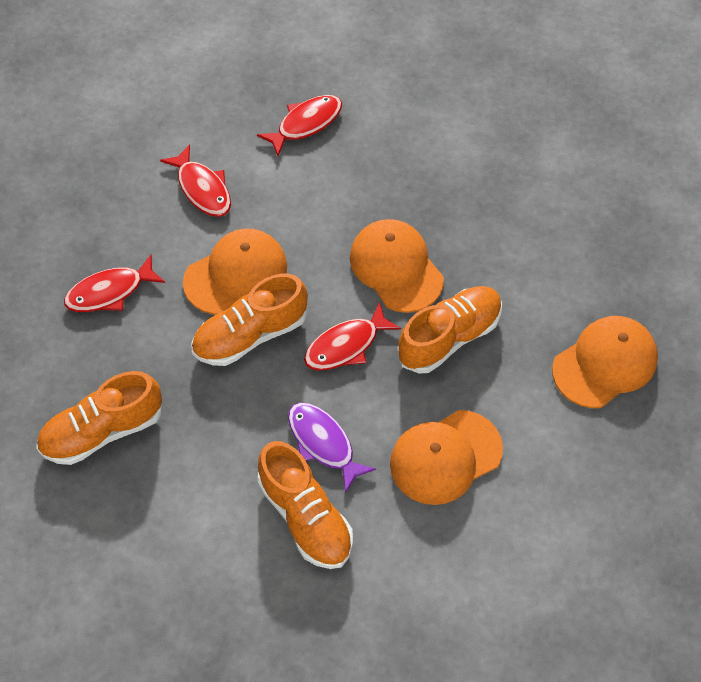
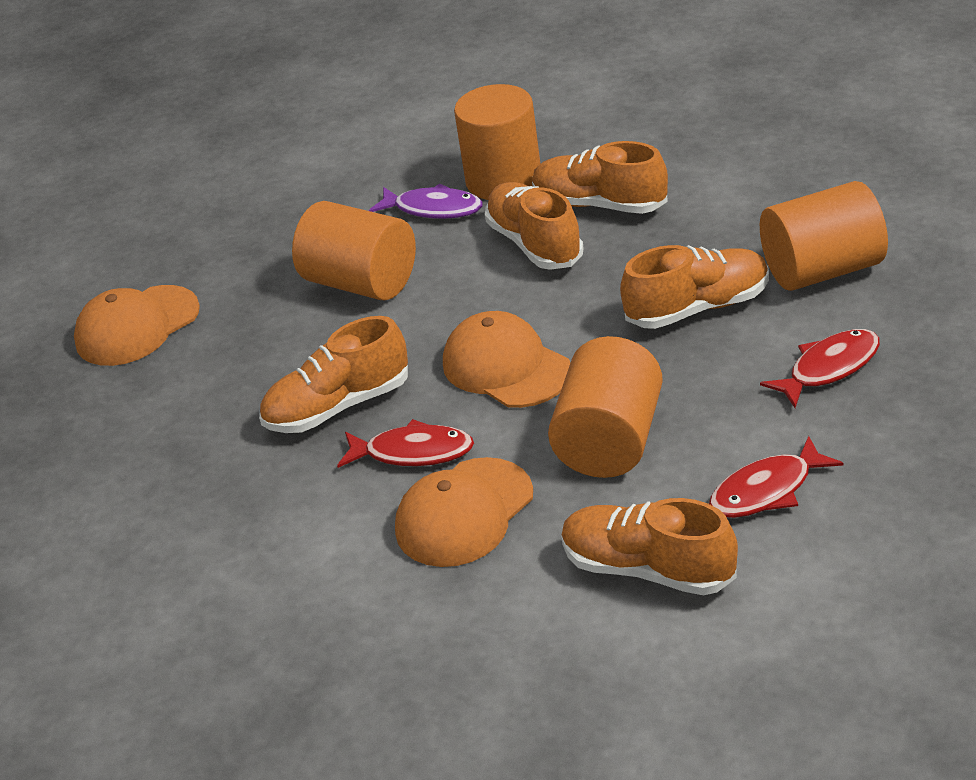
orange cap: 4 -> 3
orange cylinder: 0 -> 4
orange shoe: 4 -> 5
red fish: 4 -> 3

